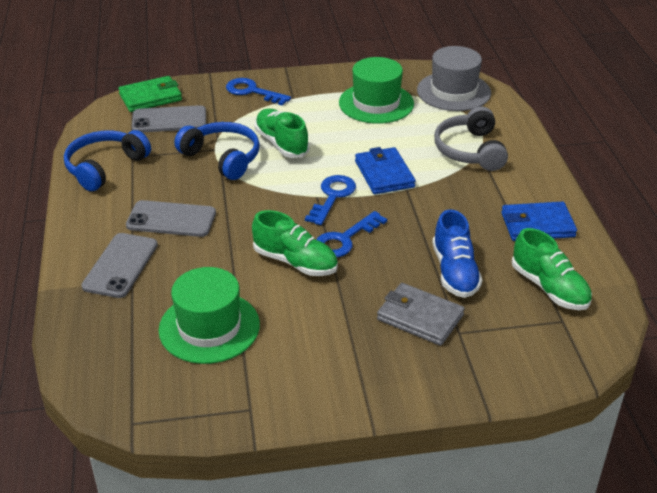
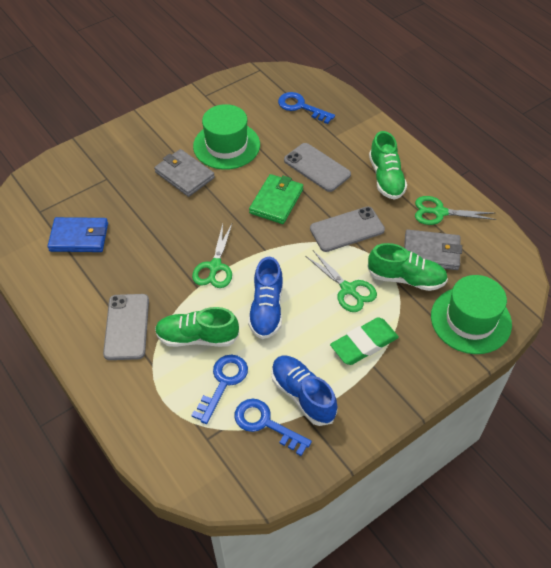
blue headphones: 2 -> 0
blue shoe: 1 -> 2
blue wallet: 2 -> 1
green eraser: 0 -> 1
green scissors: 0 -> 3
grey hat: 1 -> 0
grey headphones: 1 -> 0
grey wallet: 1 -> 2

